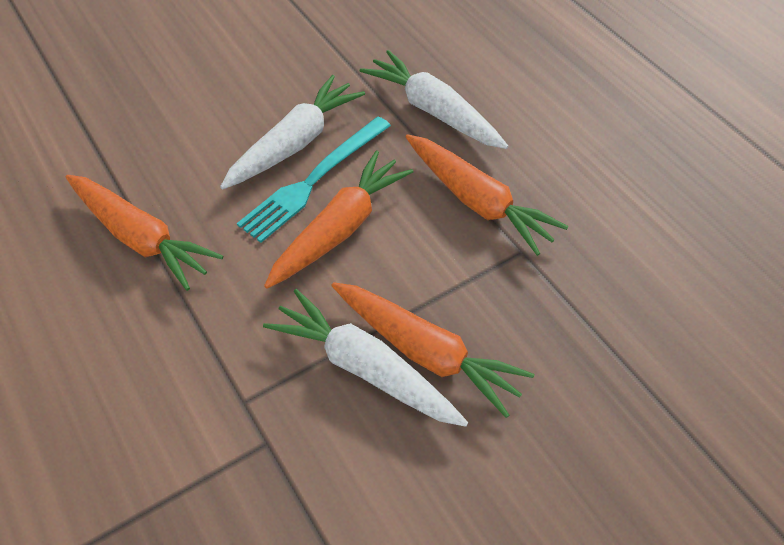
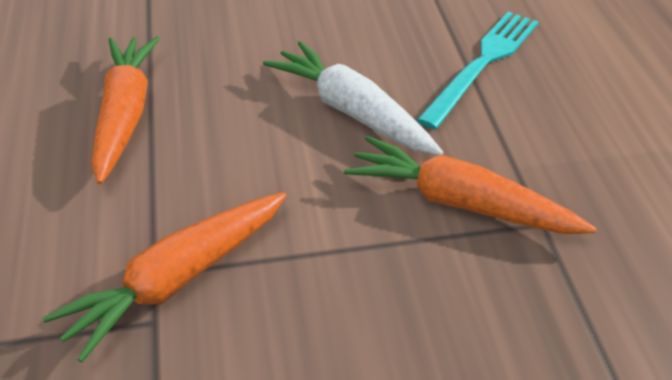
orange carrot: 4 -> 3
white carrot: 3 -> 1

